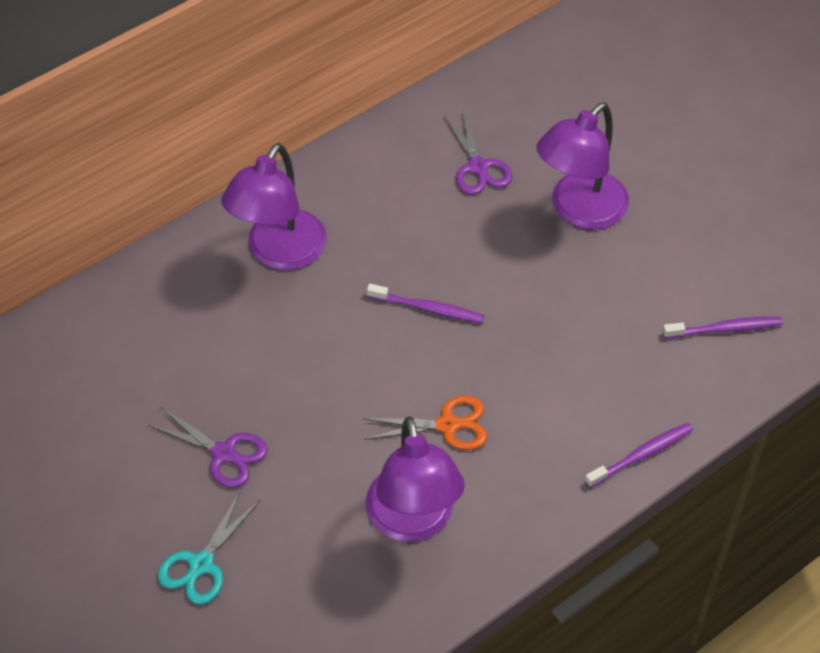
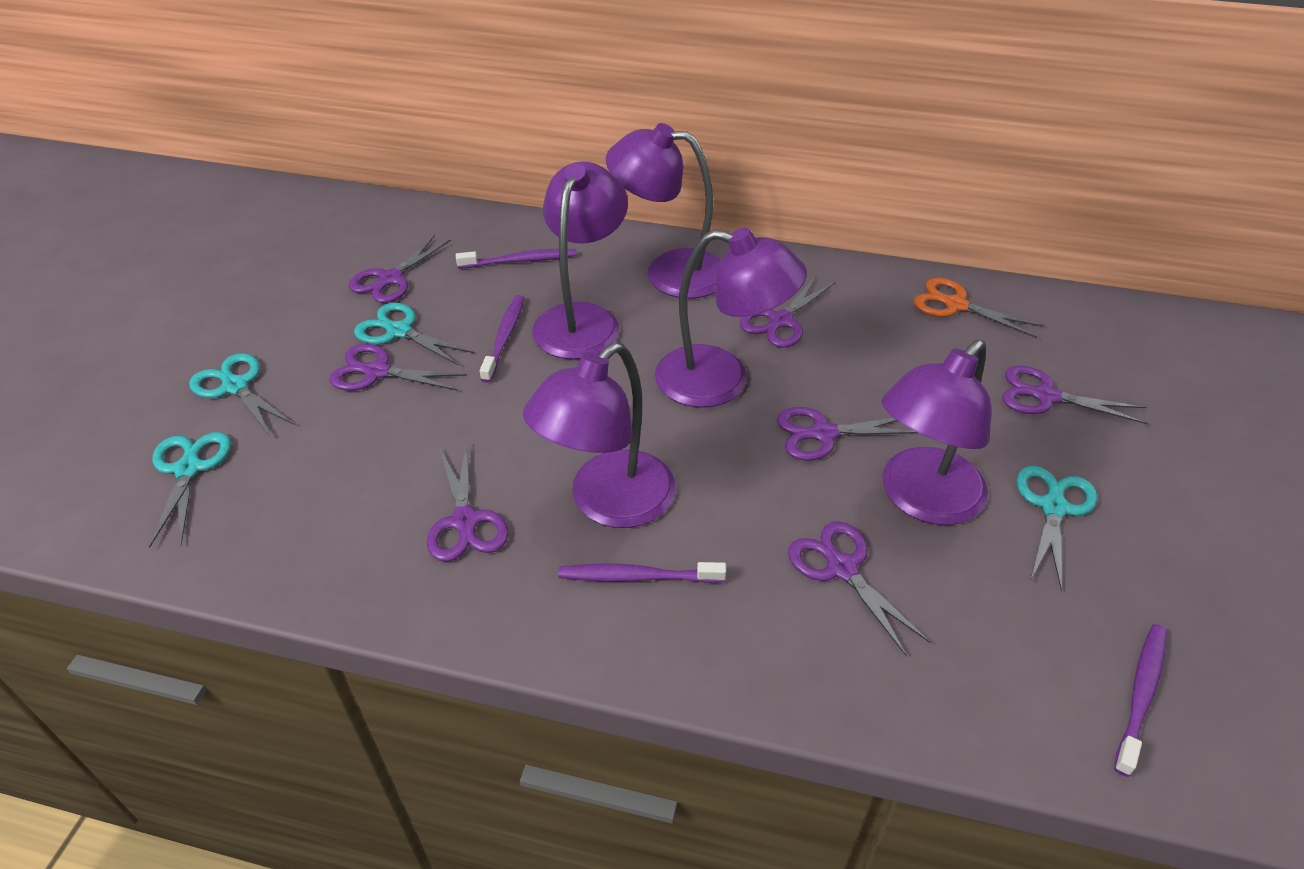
purple lamp: 3 -> 5
purple scissors: 2 -> 7
purple toothbrush: 3 -> 4
turquoise scissors: 1 -> 4

